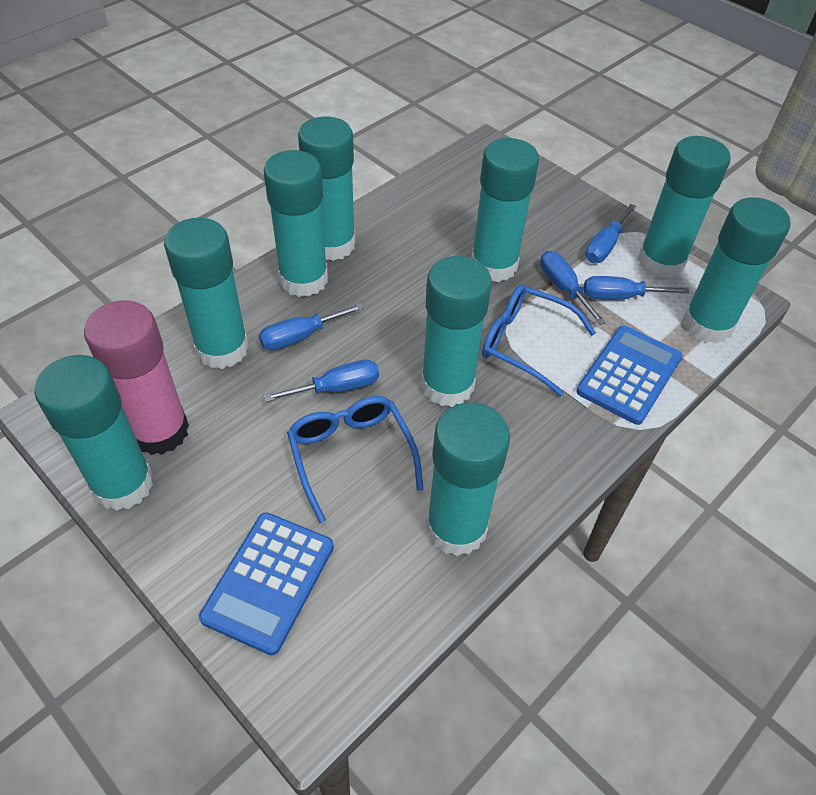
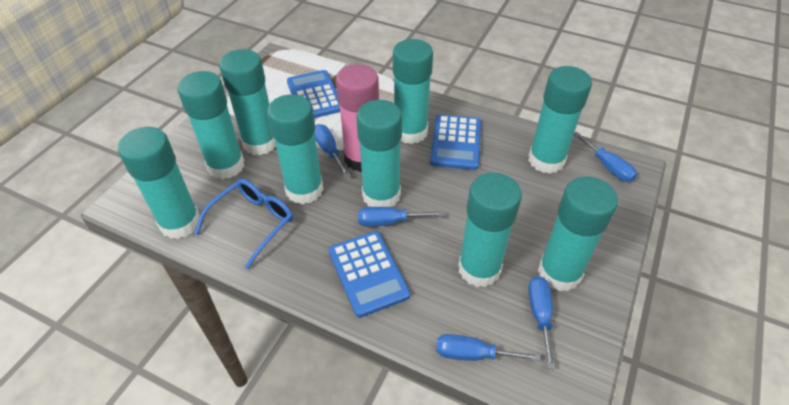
blue calculator: 2 -> 3
blue glasses: 2 -> 1

